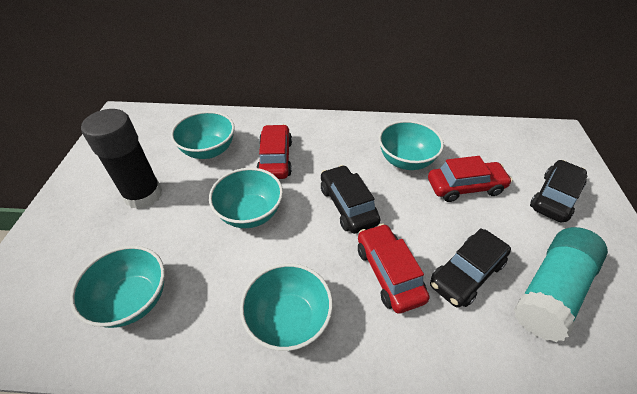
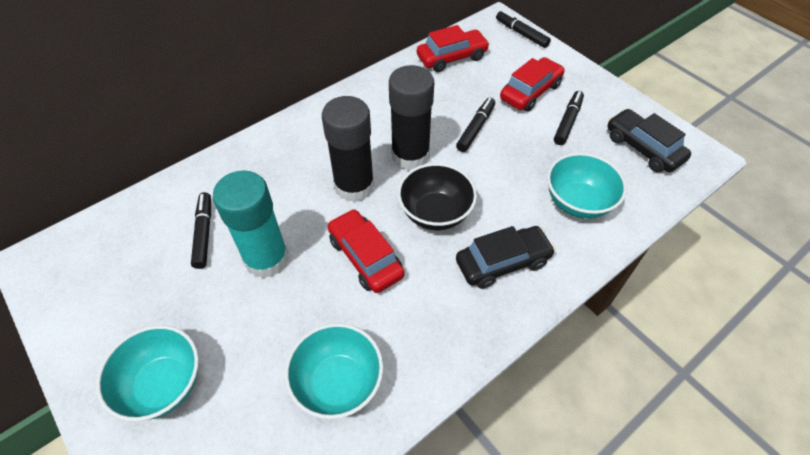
black bowl: 0 -> 1
black car: 3 -> 2
black glue stick: 1 -> 2
black marker: 0 -> 4
turquoise bowl: 5 -> 3

